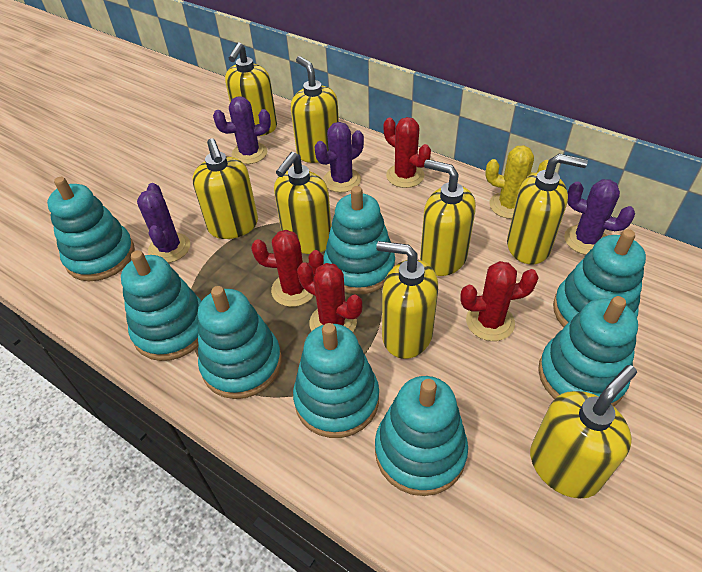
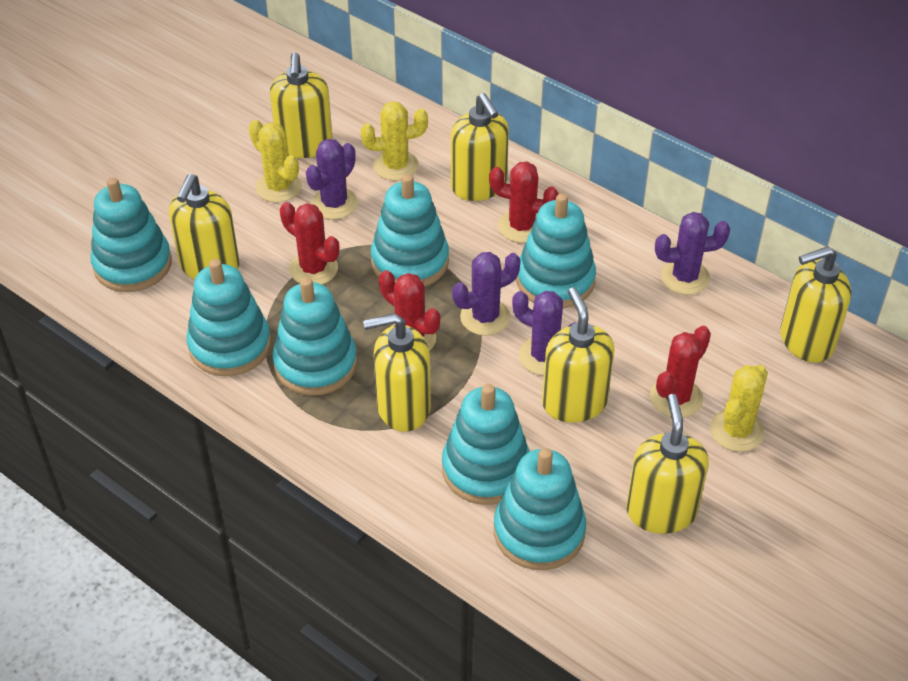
turquoise stacking toy: 8 -> 7
yellow cactus: 1 -> 3
yellow soap dispenser: 8 -> 7

